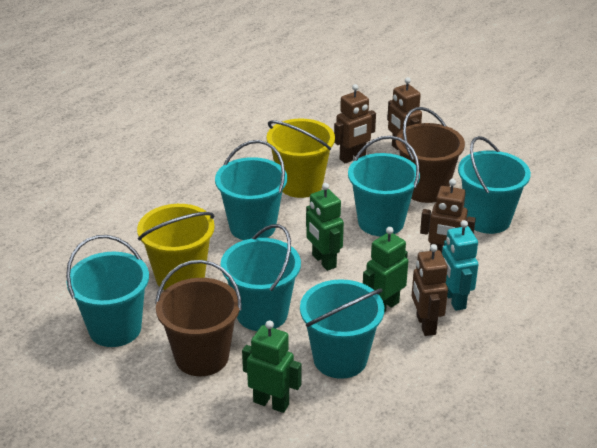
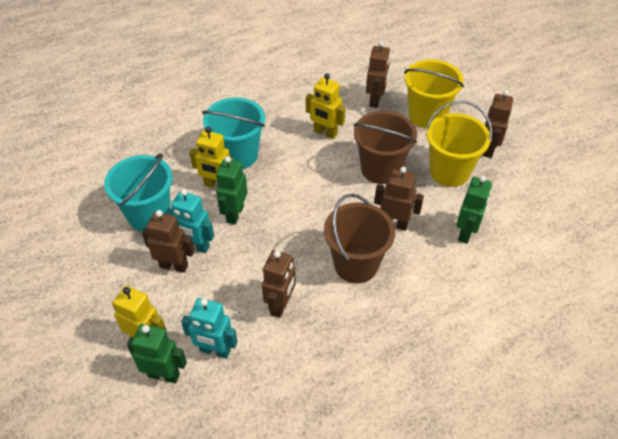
brown robot: 4 -> 5
turquoise bucket: 6 -> 2
turquoise robot: 1 -> 2
yellow robot: 0 -> 3

